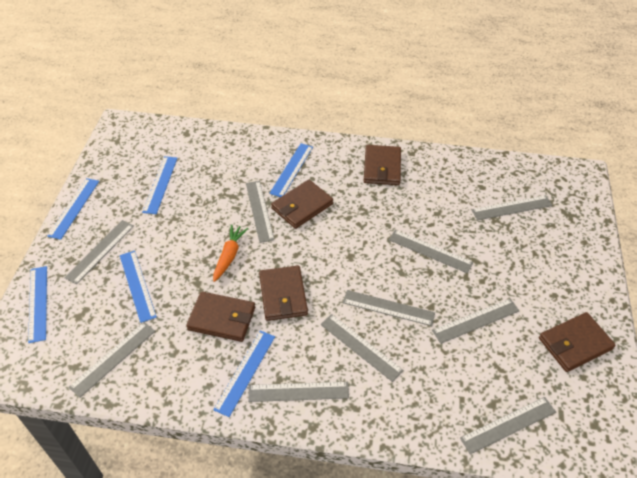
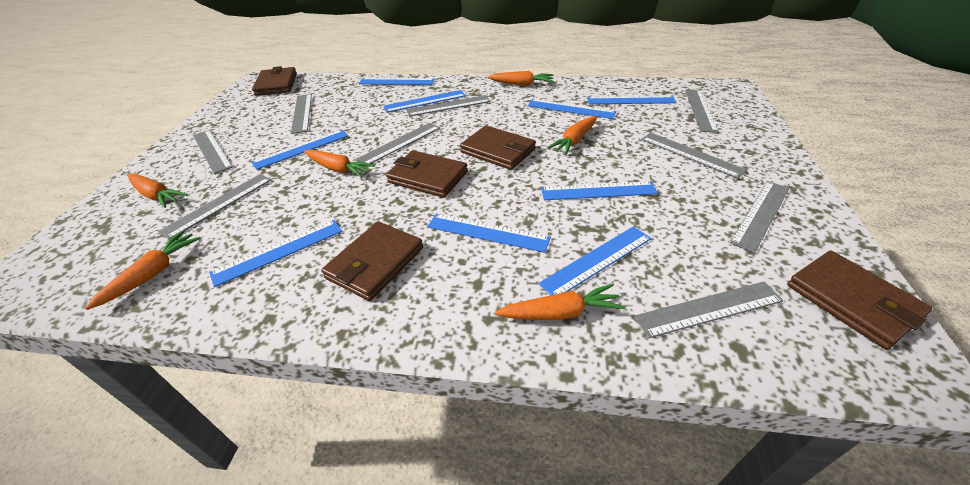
blue ruler: 6 -> 9
grey ruler: 10 -> 9
orange carrot: 1 -> 6

